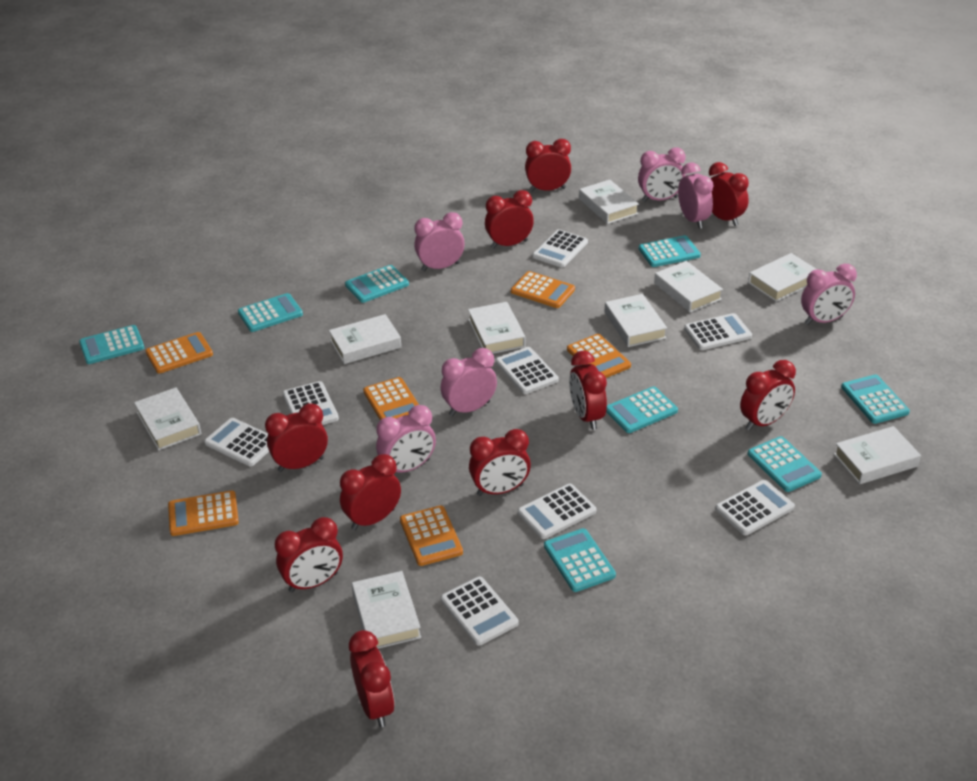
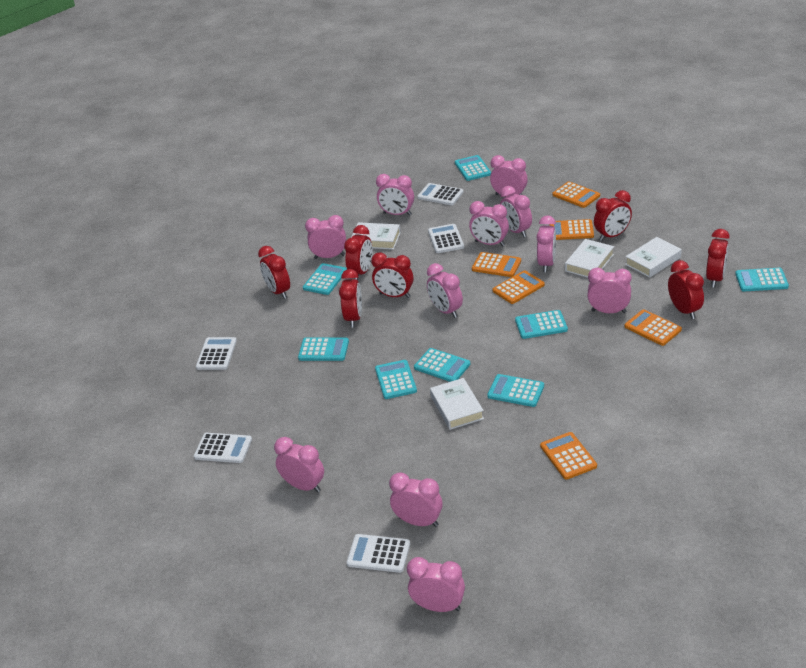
pink clock: 6 -> 11
red clock: 10 -> 7
white book: 9 -> 4
white calculator: 8 -> 5

